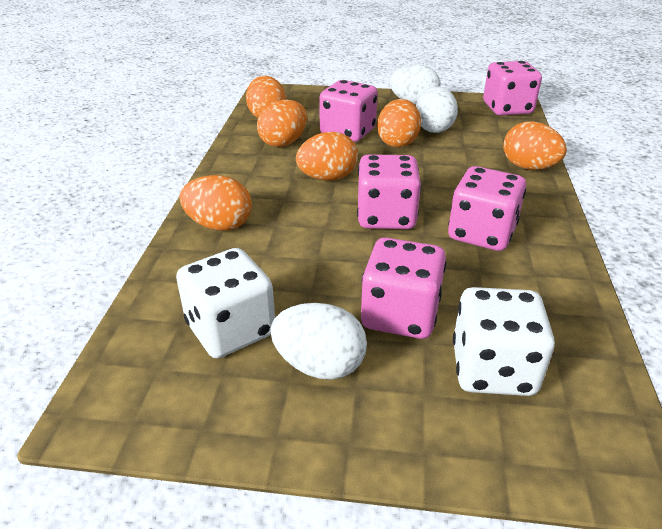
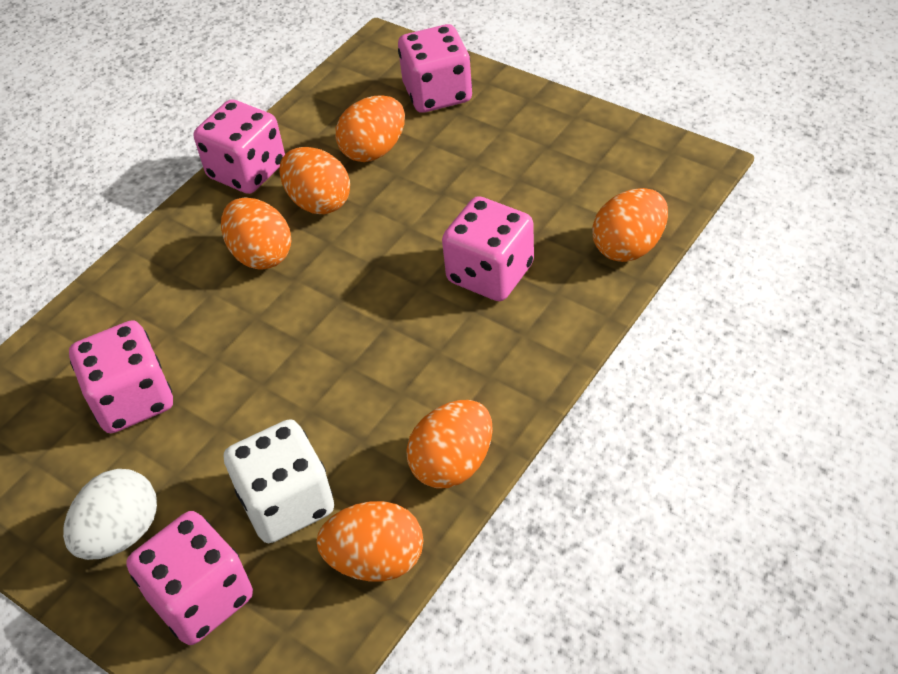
white dice: 2 -> 1
white egg: 3 -> 1

